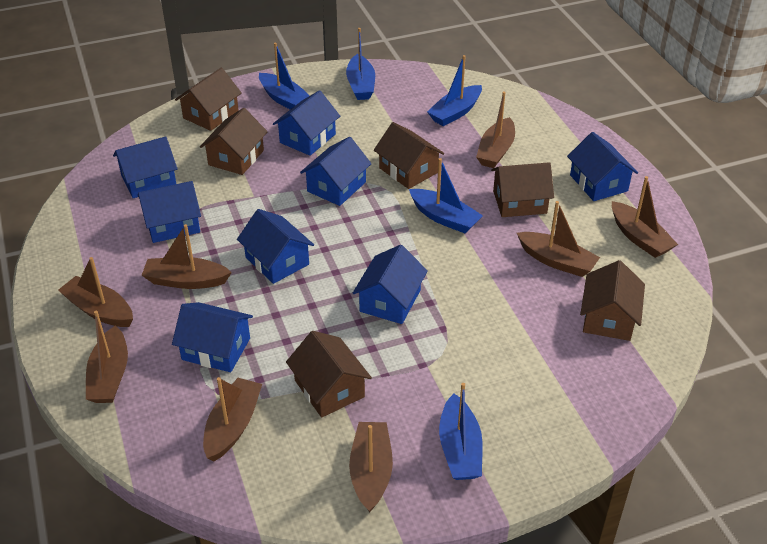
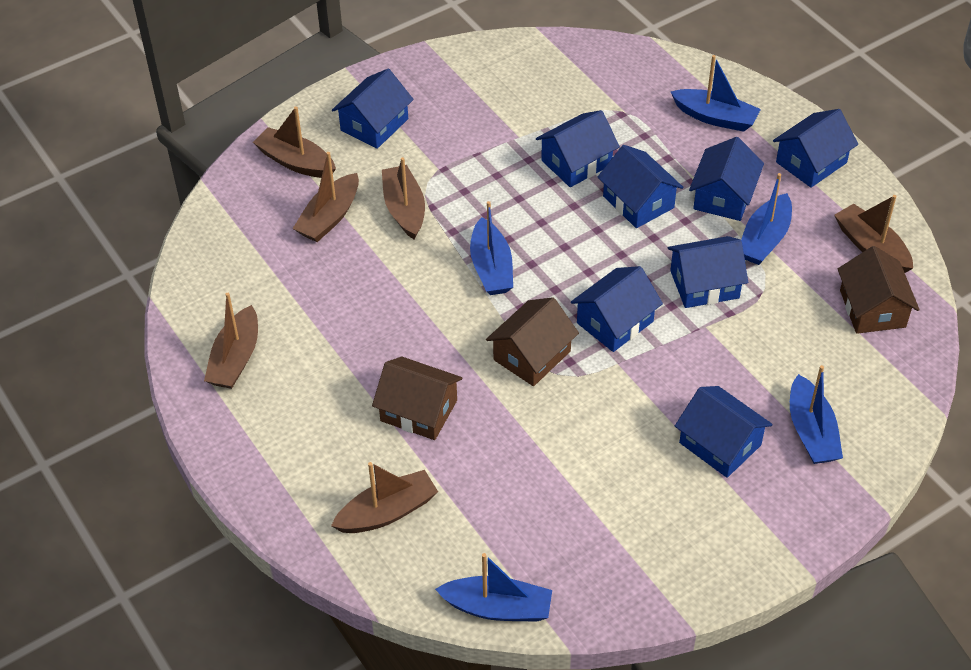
brown boat: 8 -> 6
brown house: 6 -> 3

